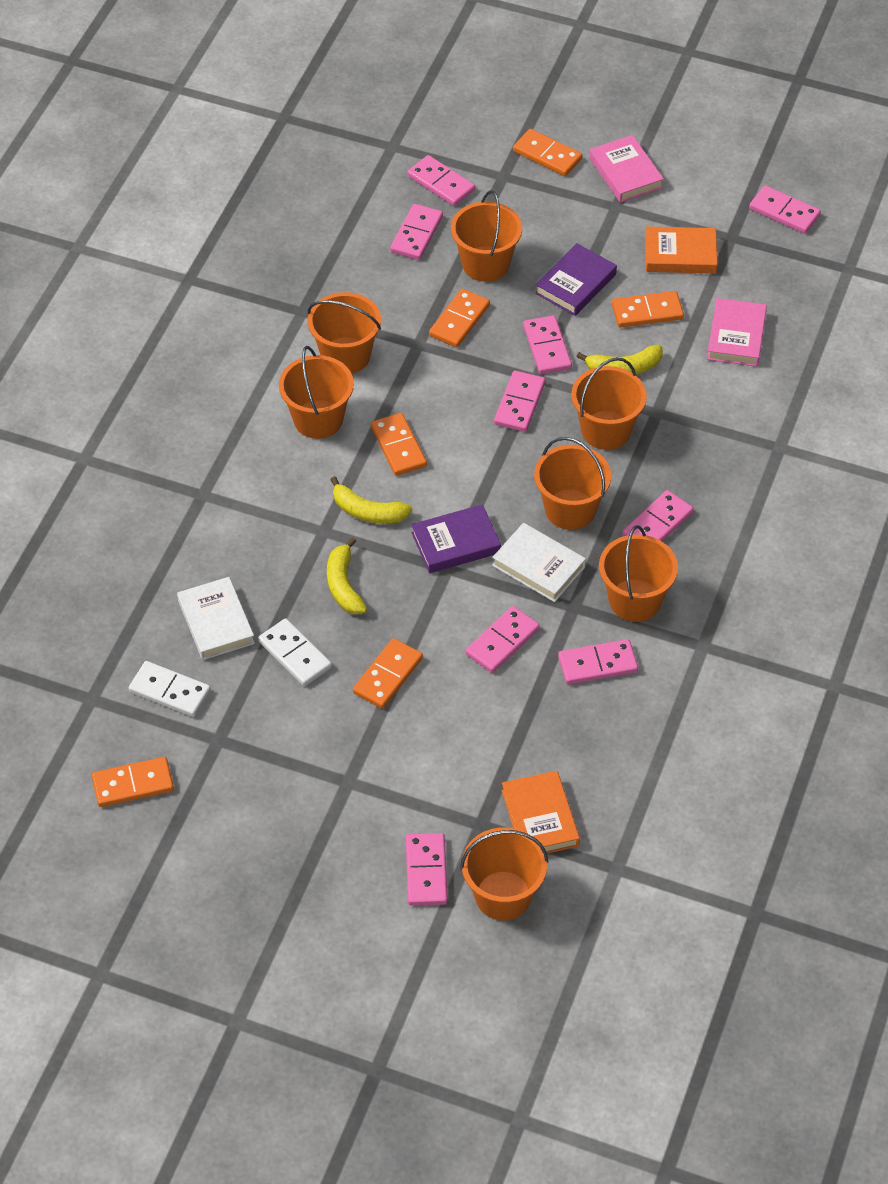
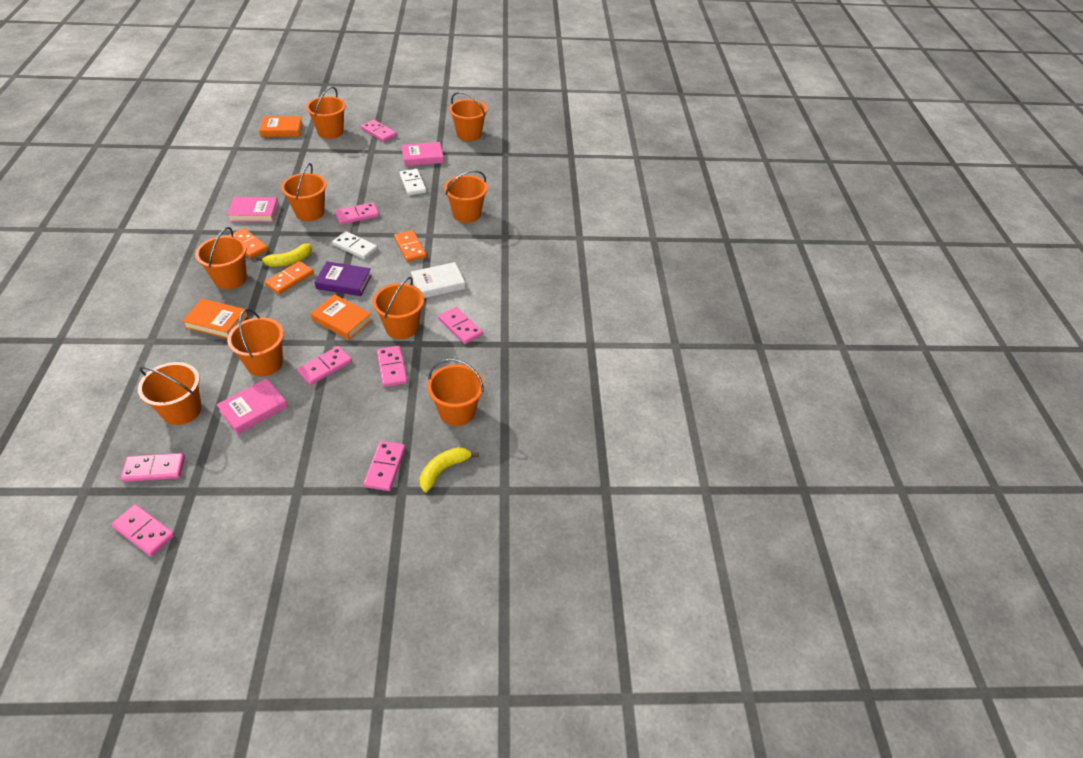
orange book: 2 -> 3
orange bucket: 7 -> 9
orange domino: 6 -> 3
pink book: 2 -> 3
pink domino: 9 -> 8
purple book: 2 -> 1
white book: 2 -> 1
yellow banana: 3 -> 2

